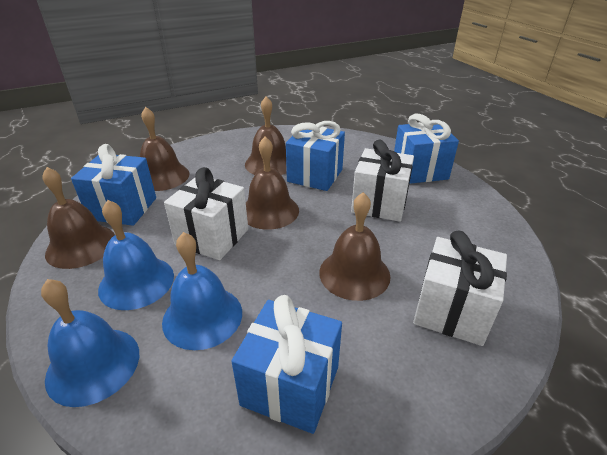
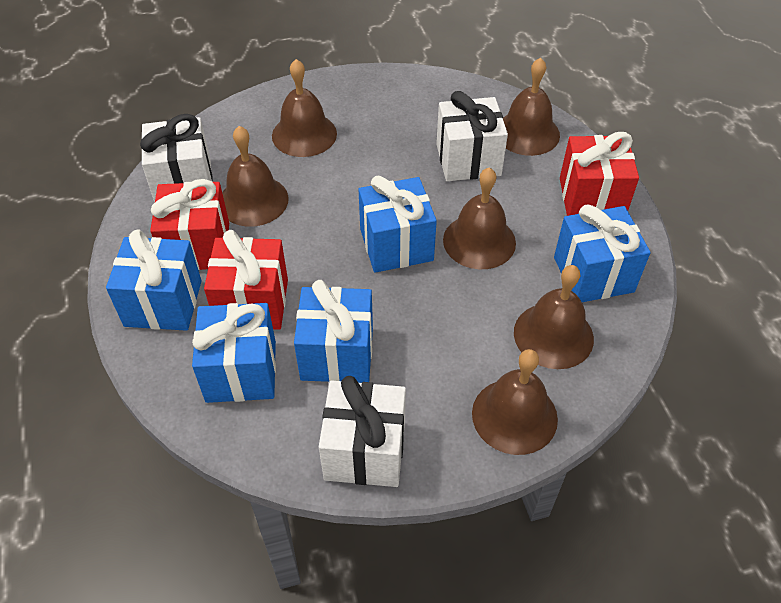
blue bell: 3 -> 0
blue gift: 4 -> 5
brown bell: 5 -> 6
red gift: 0 -> 3

